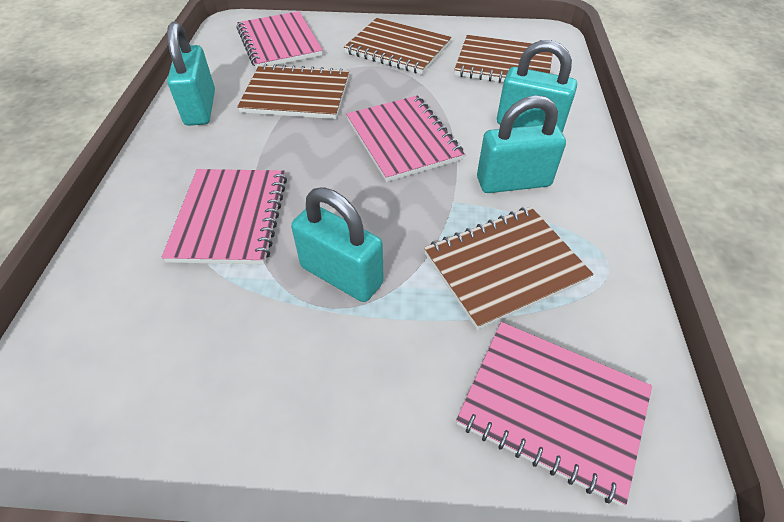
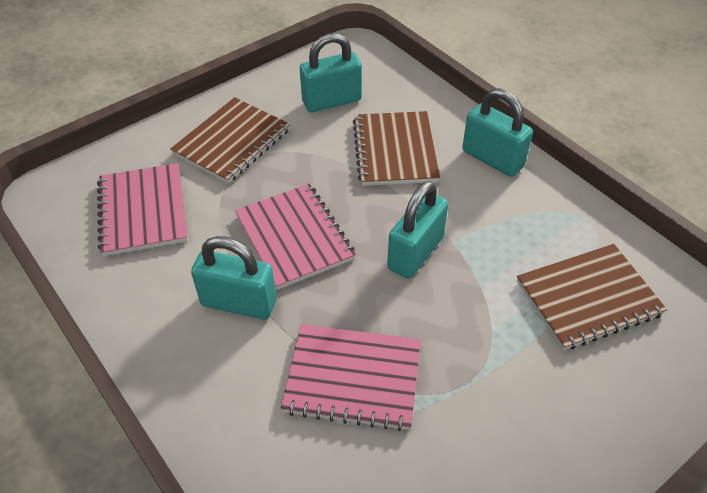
brown notebook: 4 -> 3
pink notebook: 4 -> 3

